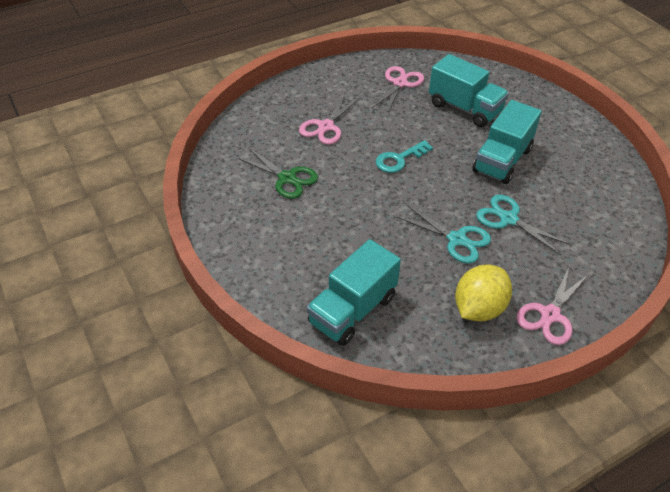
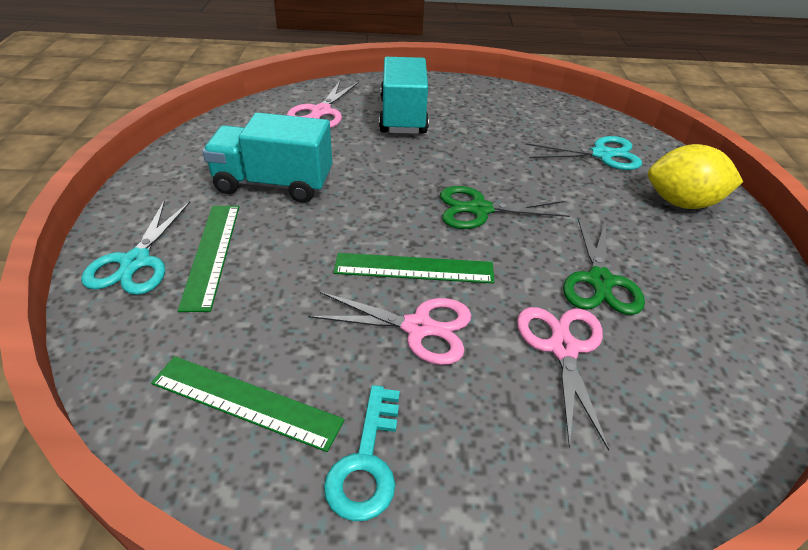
green ruler: 0 -> 3
green scissors: 1 -> 2
turquoise truck: 3 -> 2

